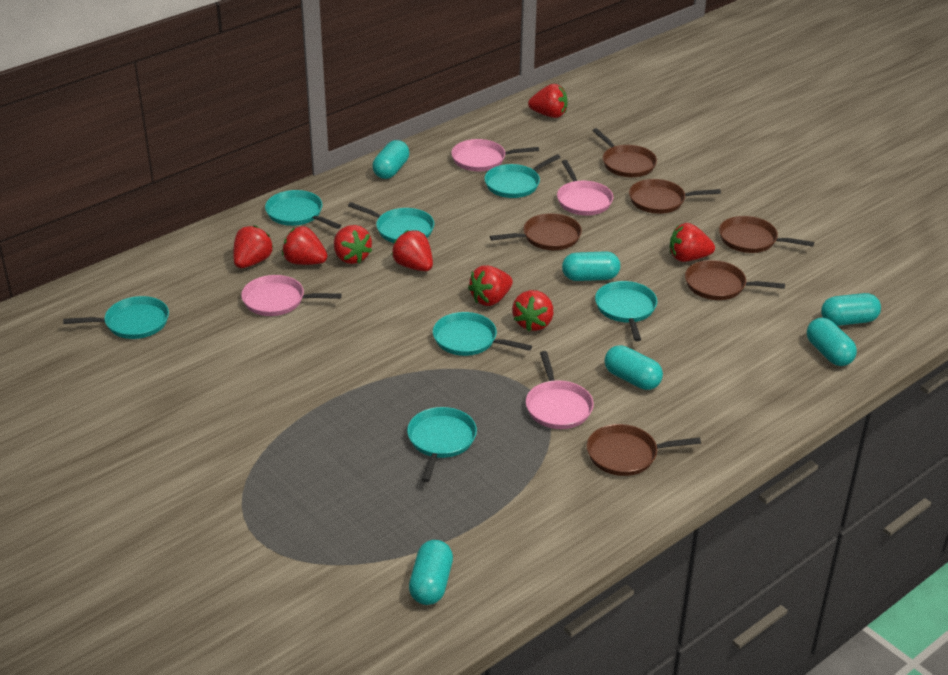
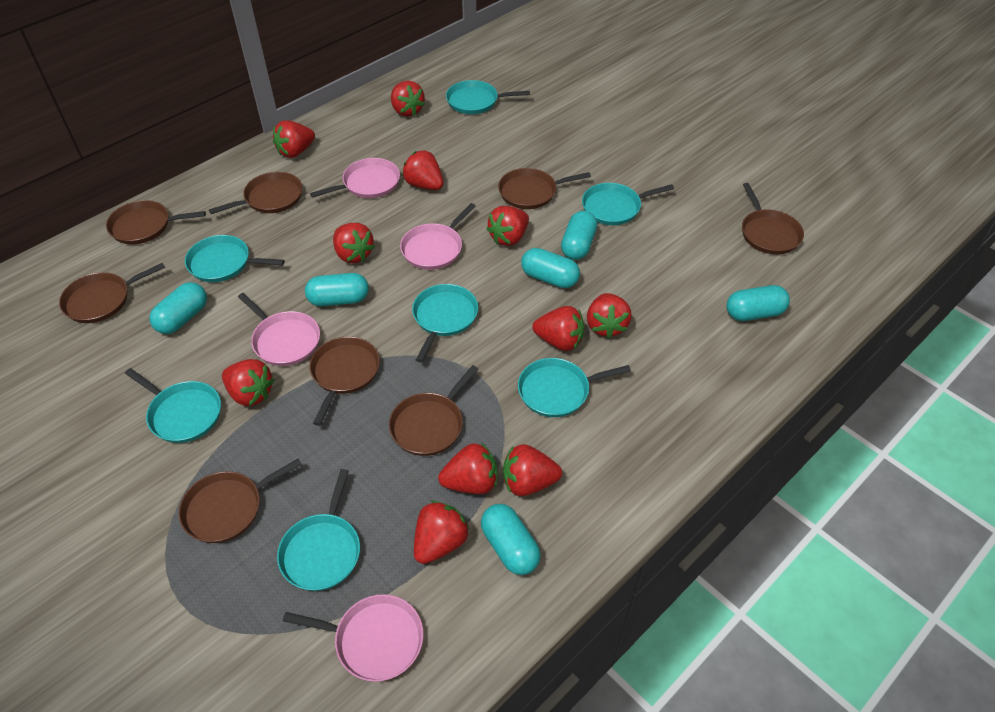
brown pan: 6 -> 8
red strawberry: 8 -> 11

